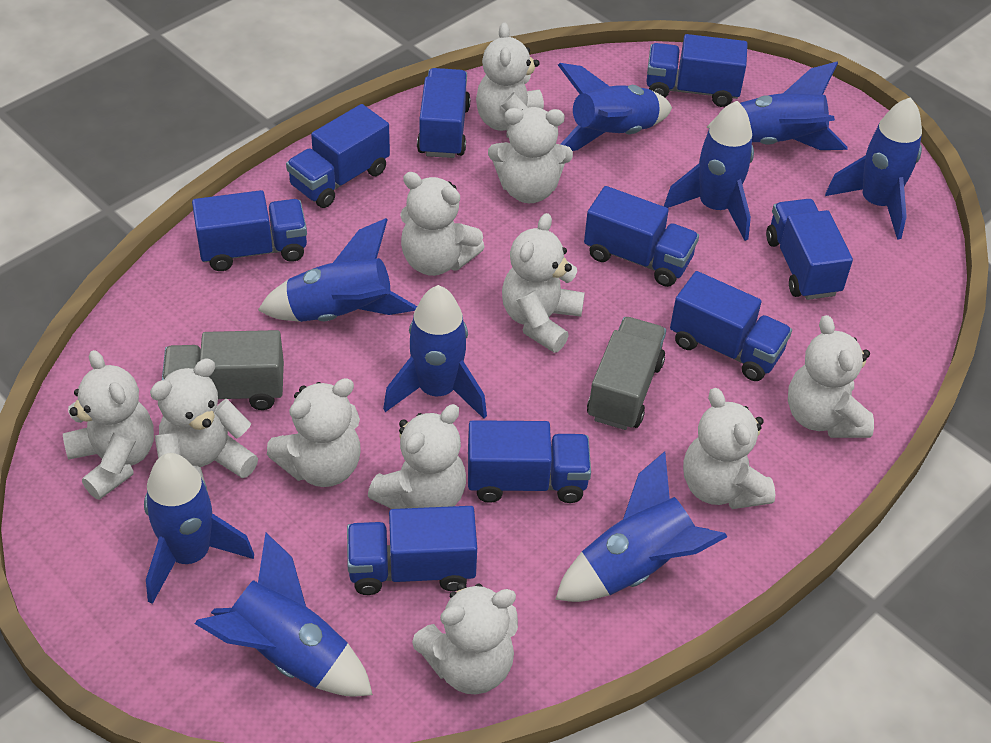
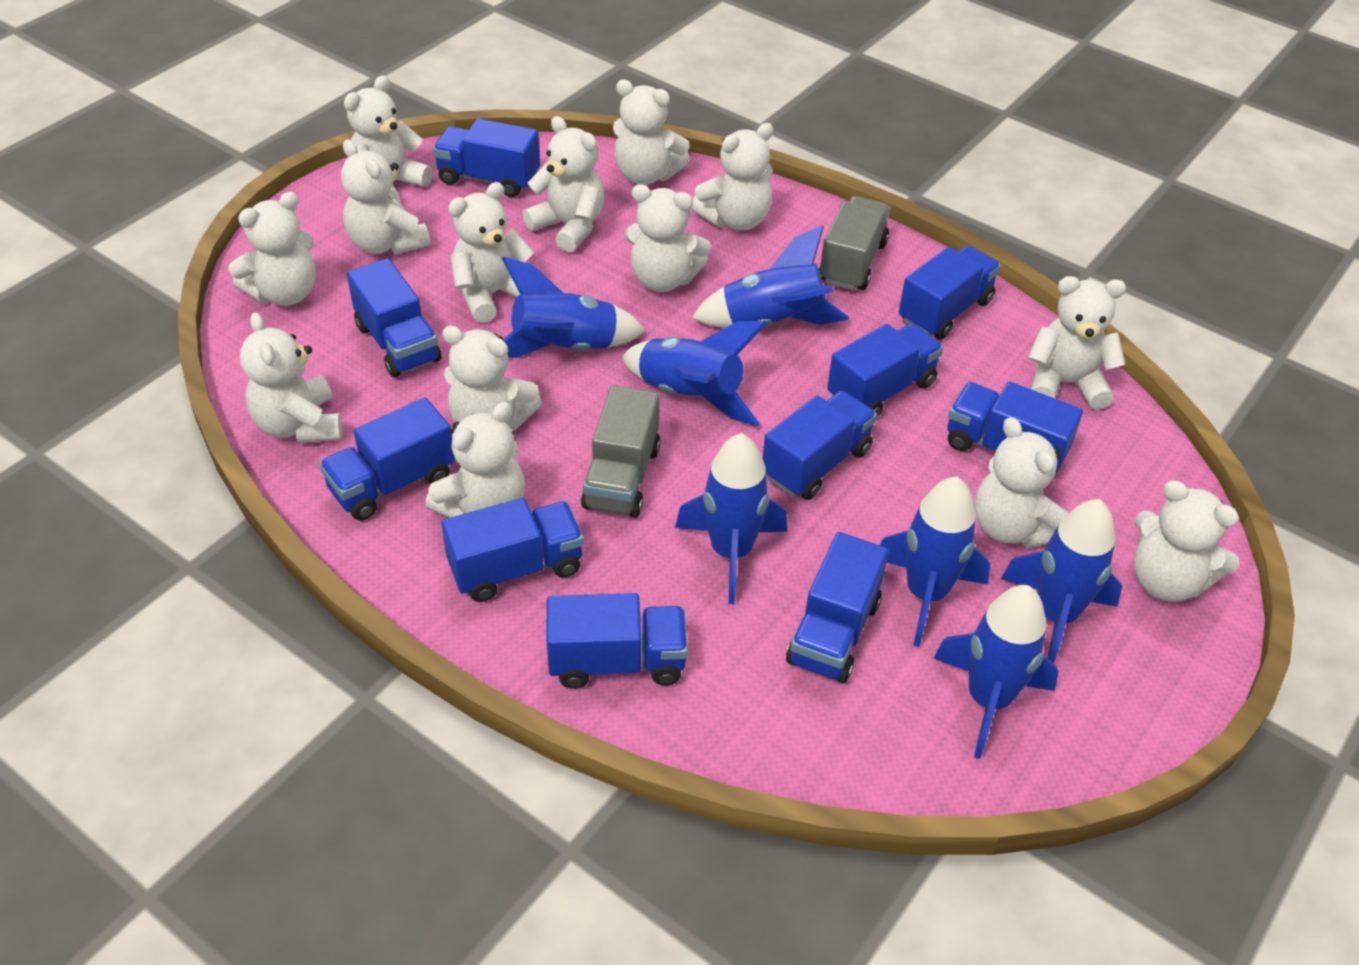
blue rocket: 9 -> 7
blue truck: 9 -> 10
white teddy bear: 11 -> 14

